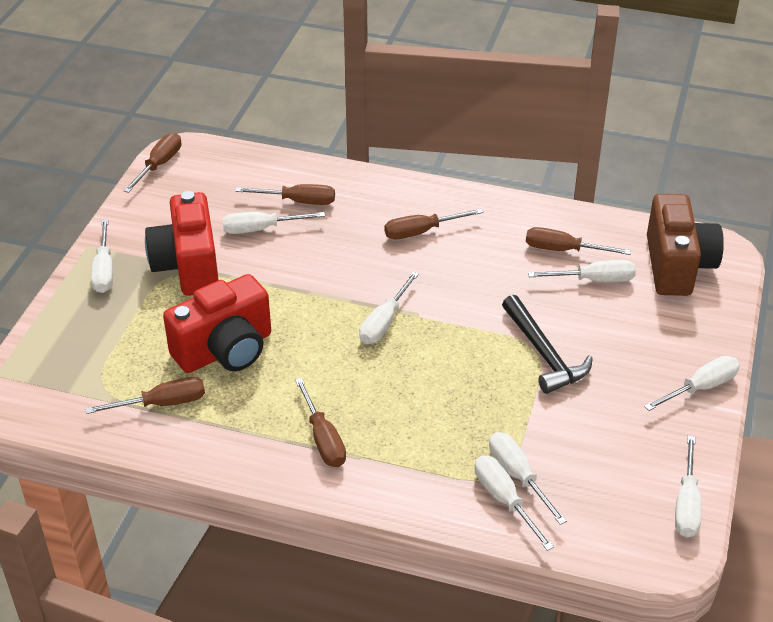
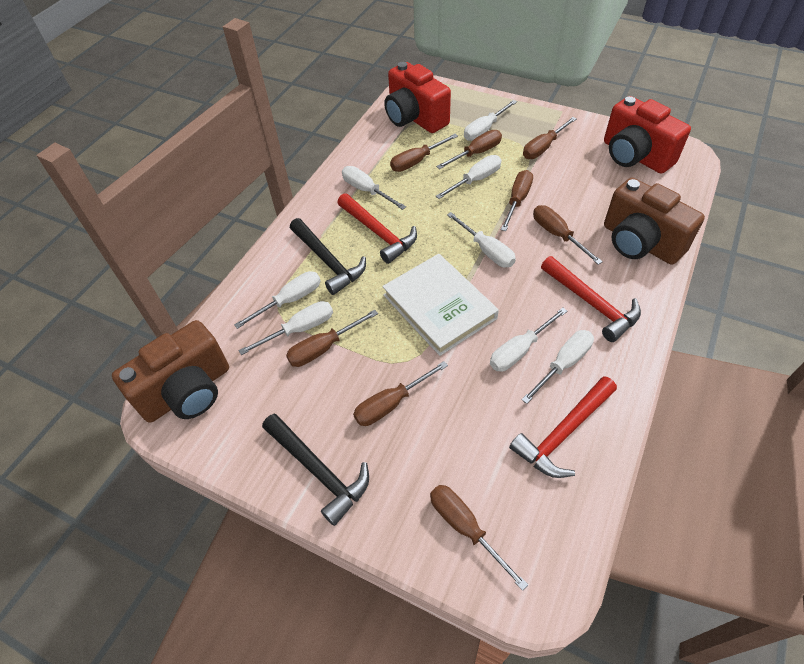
black hammer: 1 -> 2
brown camera: 1 -> 2
brown screwdriver: 6 -> 8
red hammer: 0 -> 3
white book: 0 -> 1

